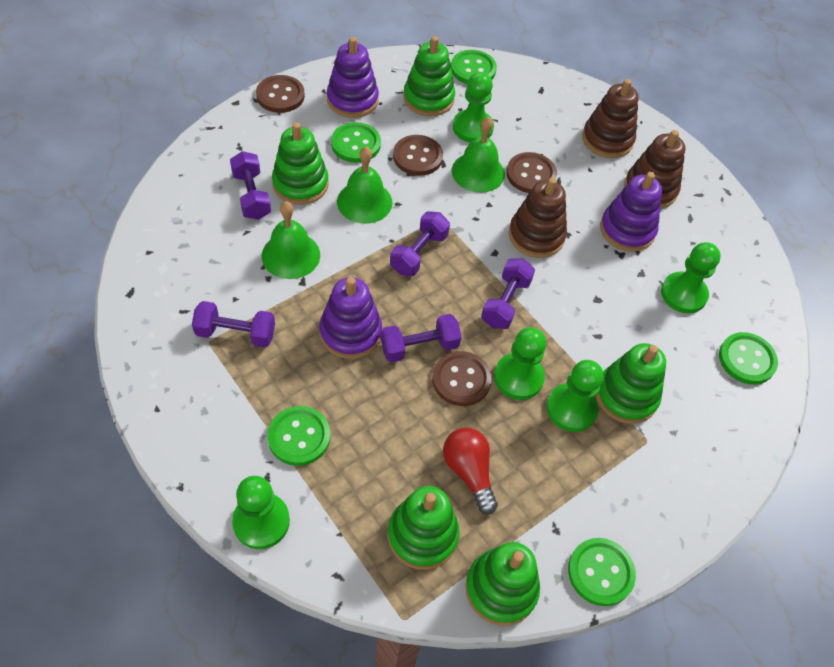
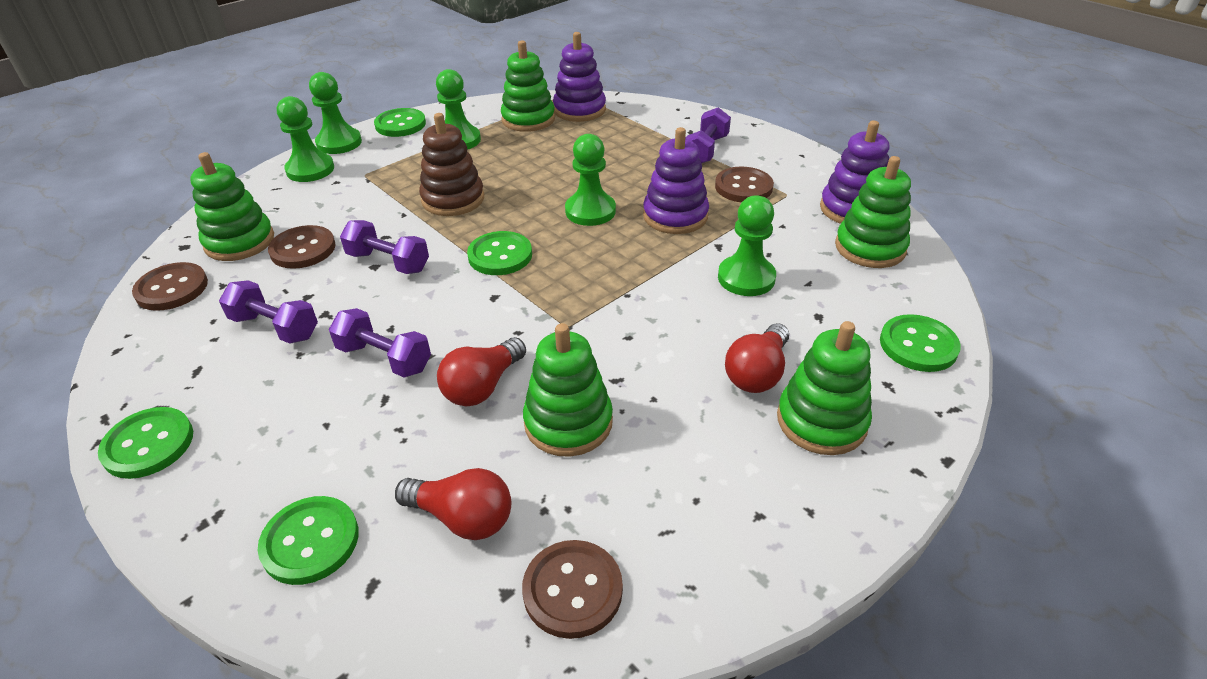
brown stacking toy: 3 -> 1
green bell: 3 -> 0
purple dumbbell: 5 -> 4
red light bulb: 1 -> 3

